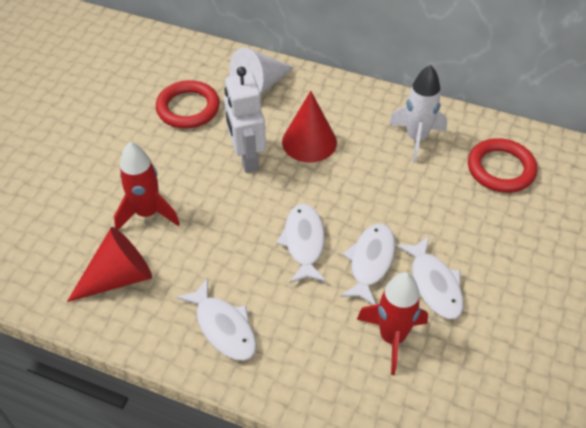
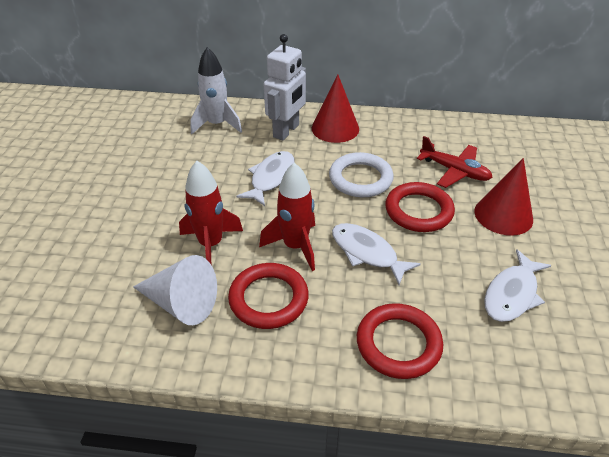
red plane: 0 -> 1
red ring: 2 -> 3
white fish: 4 -> 3
white ring: 0 -> 1

